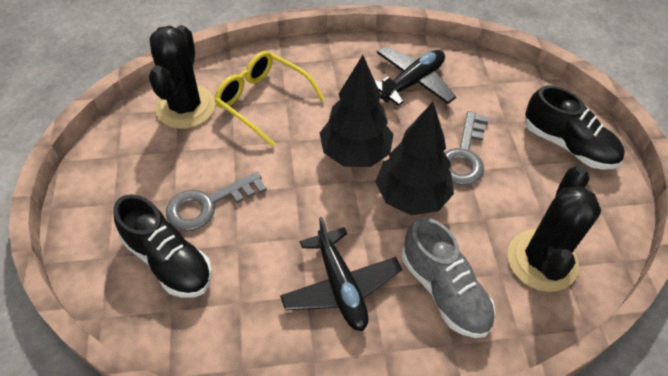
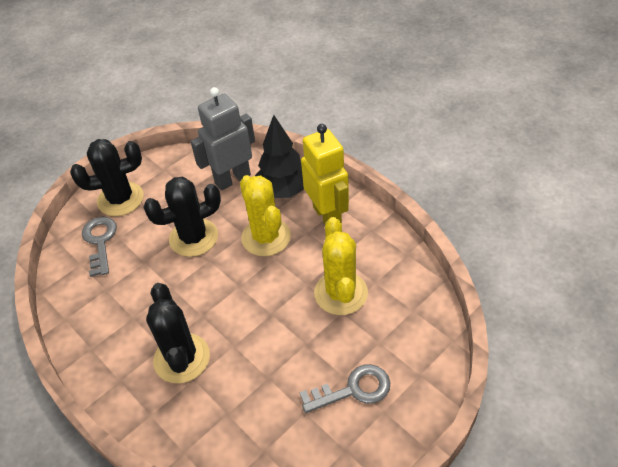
black cactus: 2 -> 3
black plane: 2 -> 0
black shoe: 2 -> 0
black tree: 2 -> 1
grey robot: 0 -> 1
grey shoe: 1 -> 0
yellow cactus: 0 -> 2
yellow glasses: 1 -> 0
yellow robot: 0 -> 1

